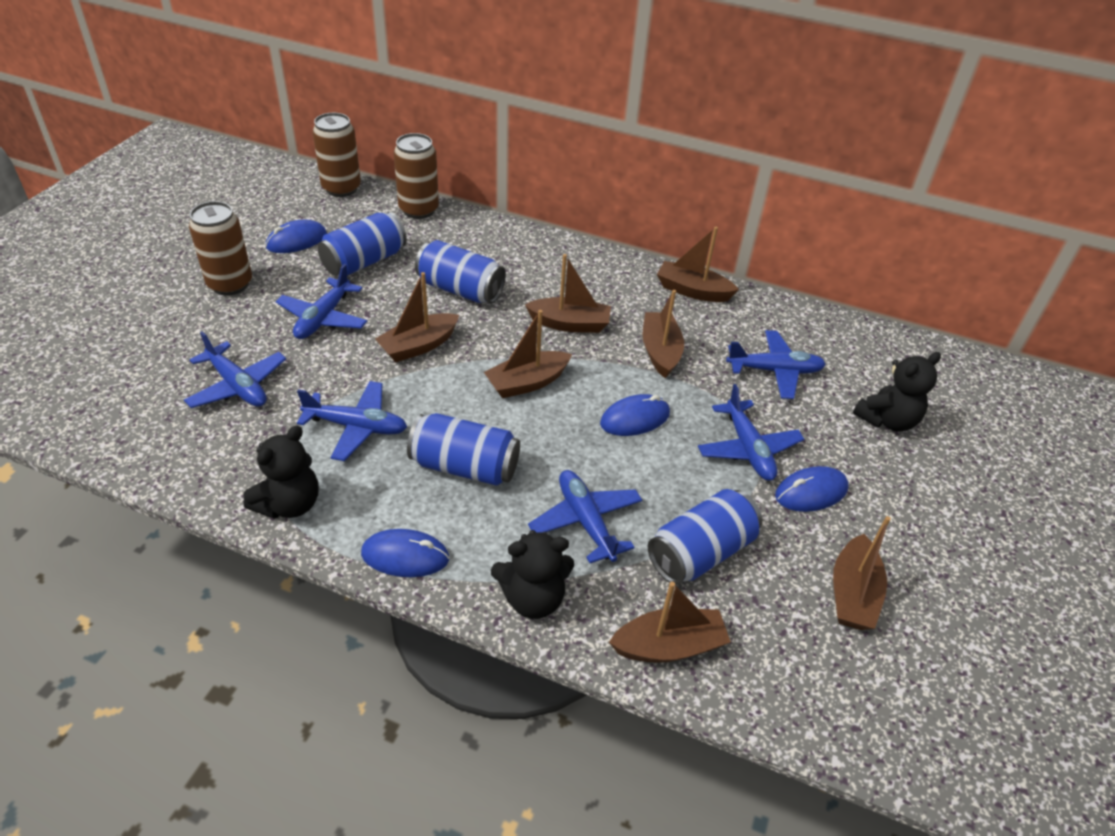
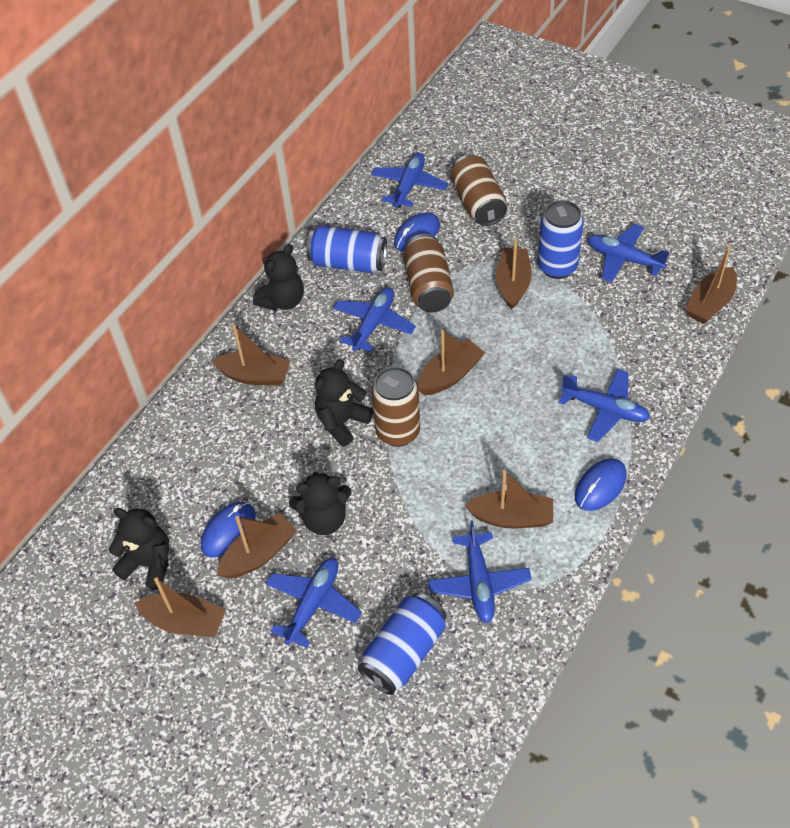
black teddy bear: 3 -> 4
blue can: 4 -> 3
blue mouse: 4 -> 3

